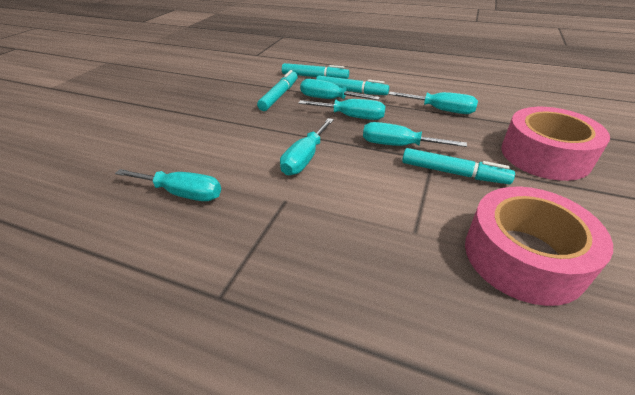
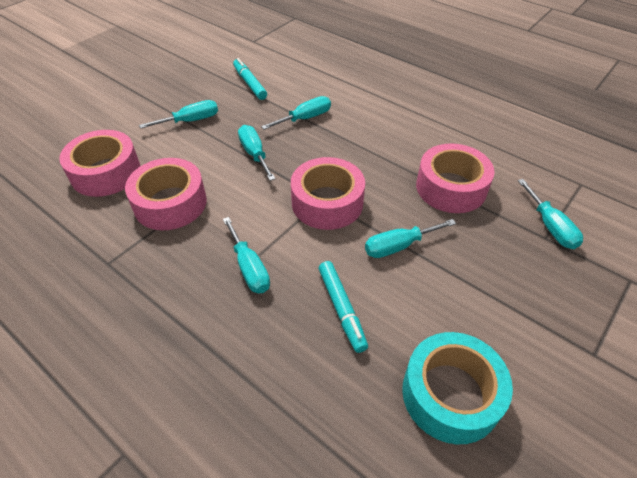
pink tape: 2 -> 4
turquoise marker: 4 -> 2
turquoise tape: 0 -> 1

